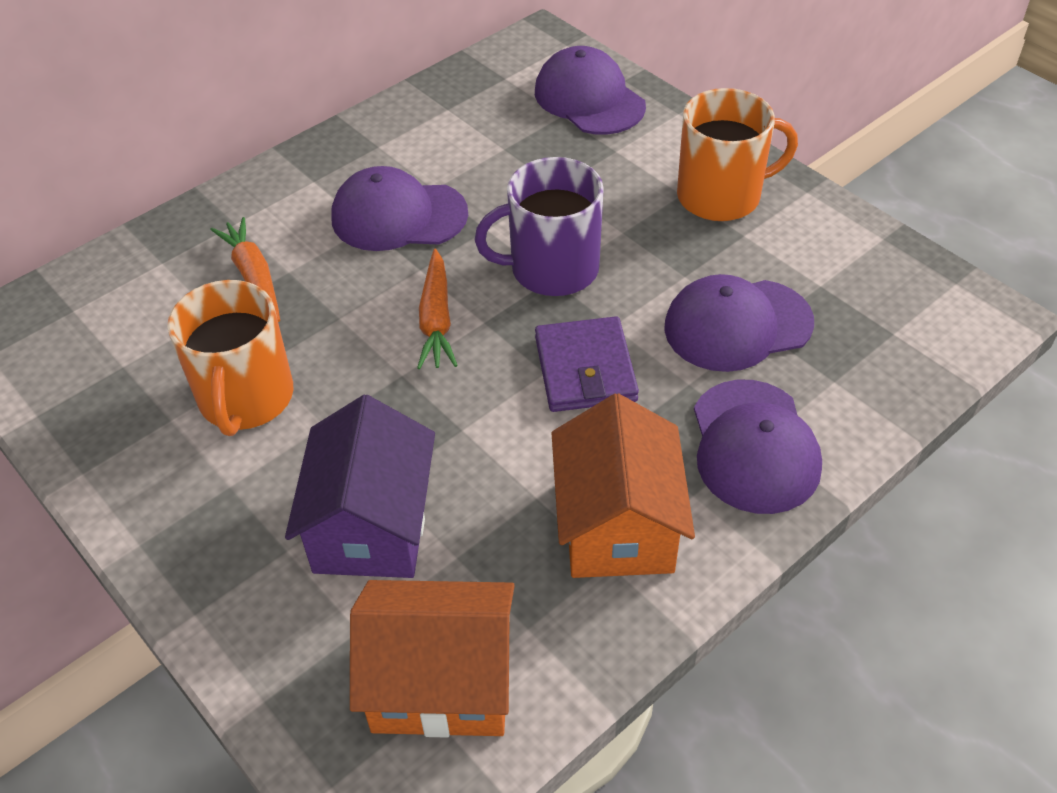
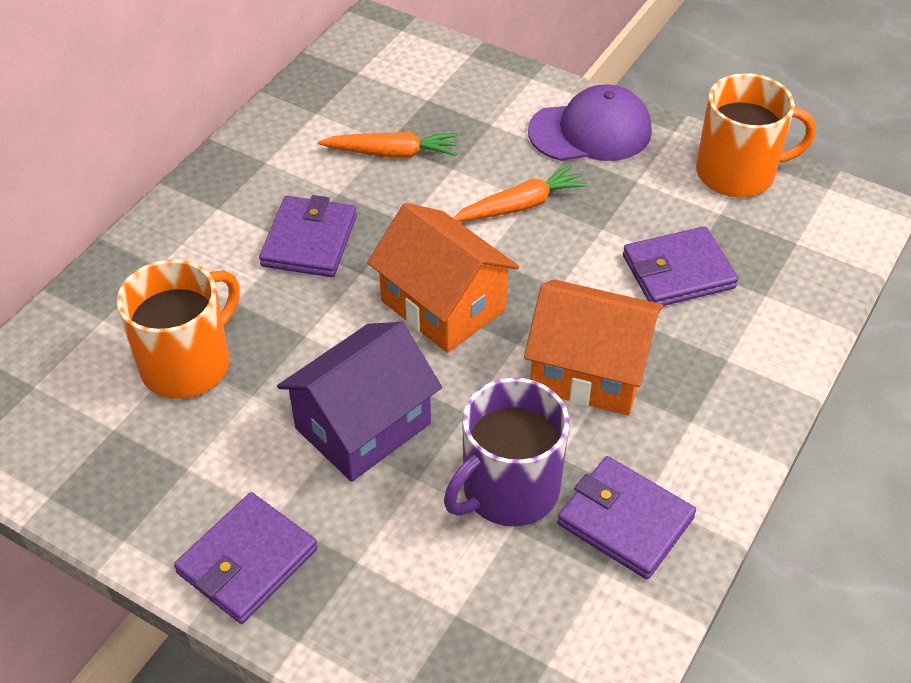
purple cap: 4 -> 1
purple wallet: 1 -> 4

